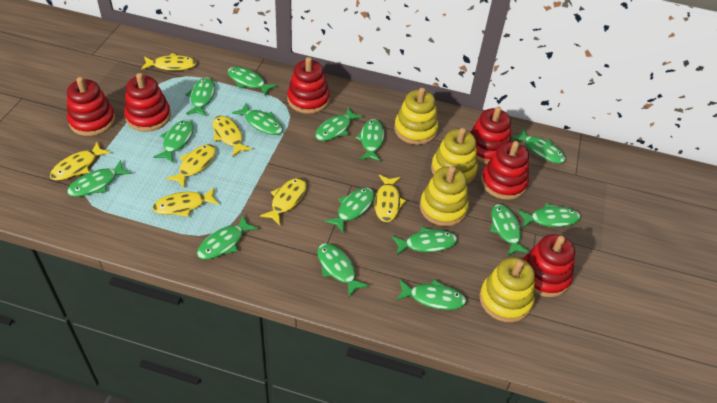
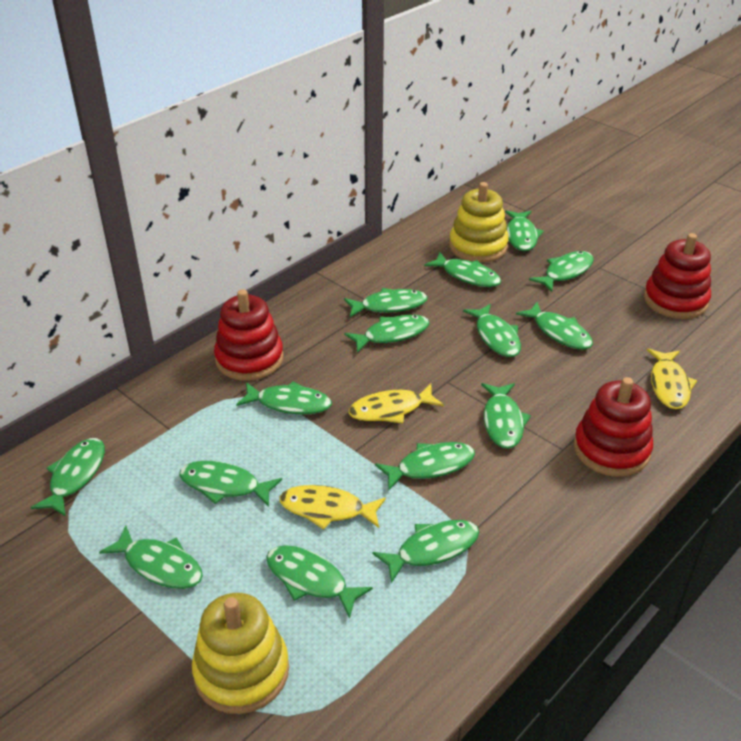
red stacking toy: 6 -> 3
yellow fish: 7 -> 3
yellow stacking toy: 4 -> 2

